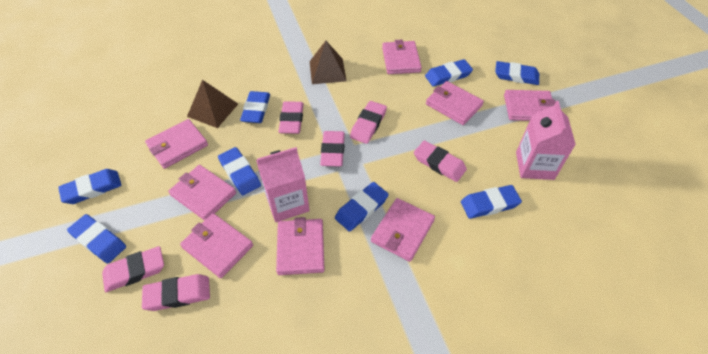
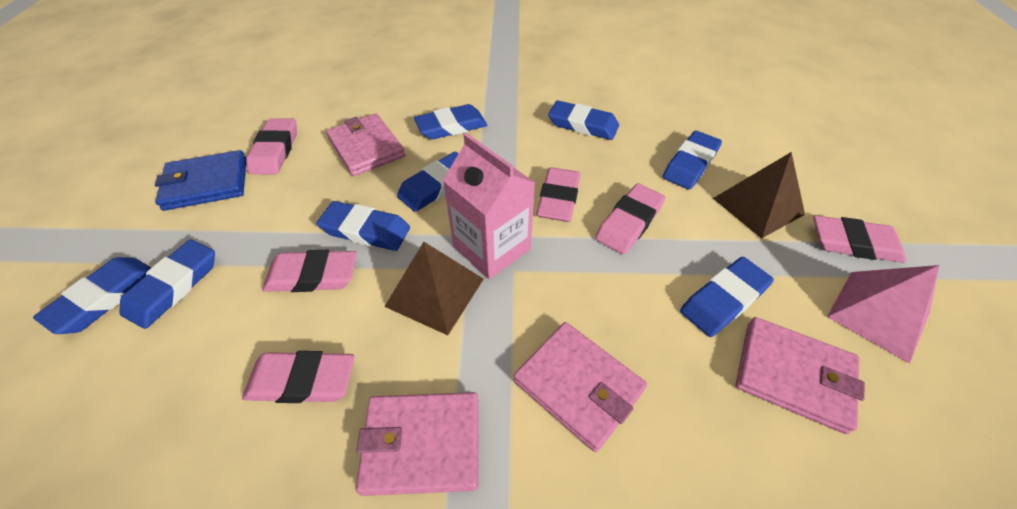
blue wallet: 0 -> 1
pink carton: 2 -> 1
pink pyramid: 0 -> 1
pink wallet: 8 -> 4

